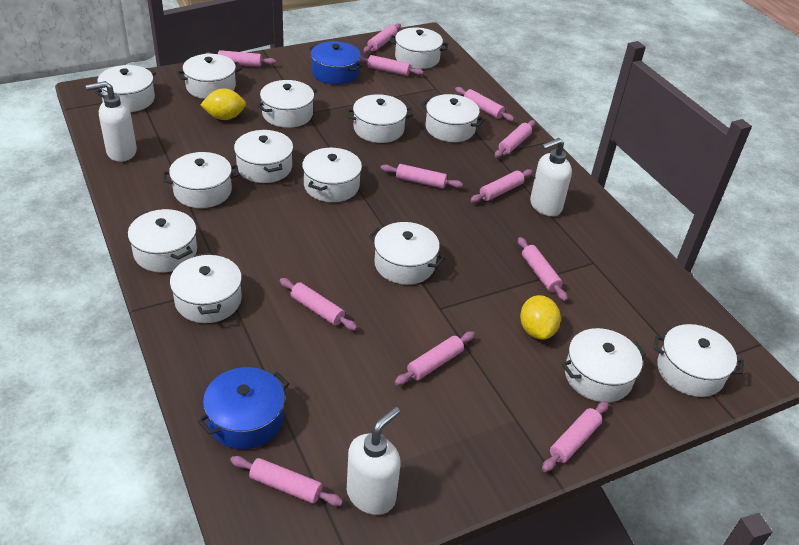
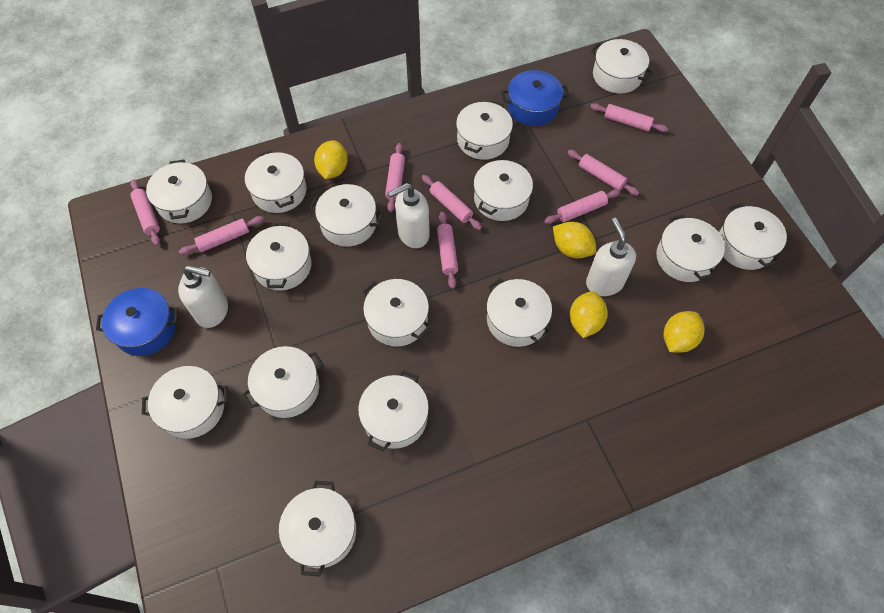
pink rolling pin: 12 -> 8
white pot: 14 -> 15
yellow lemon: 2 -> 4

